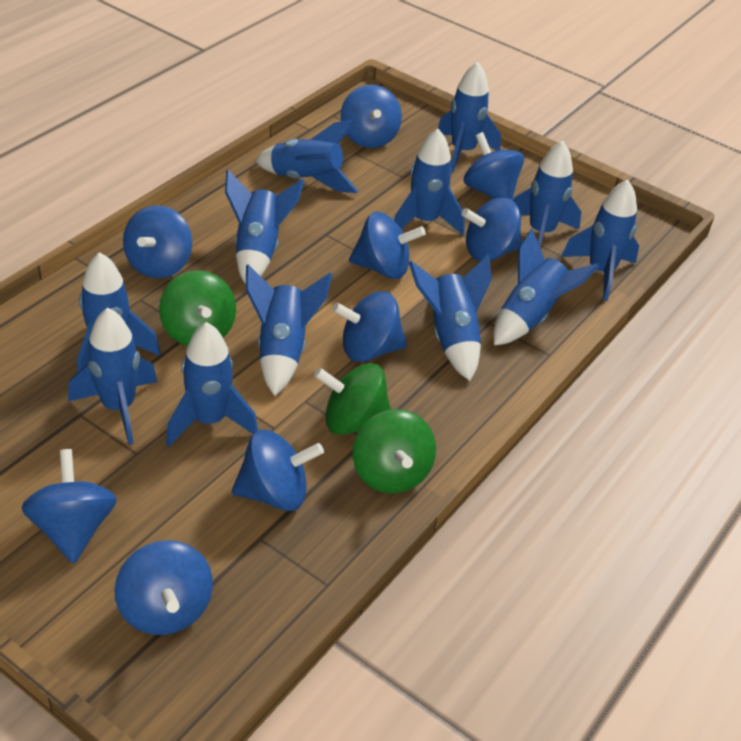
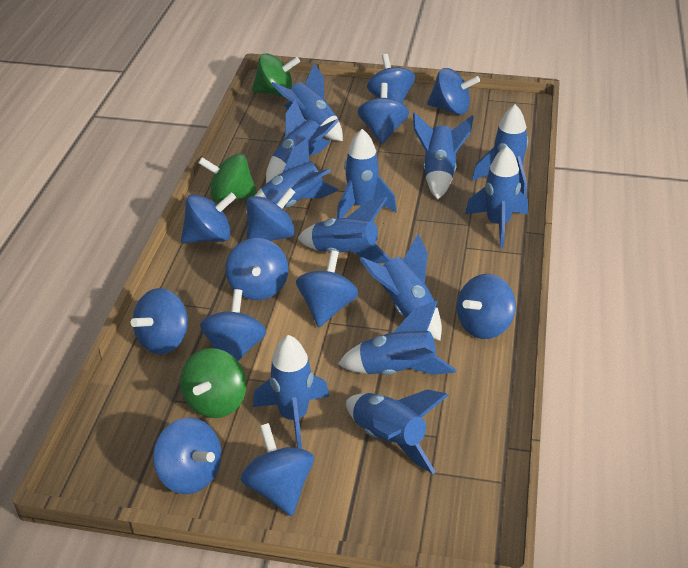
blue spinning top: 9 -> 12

